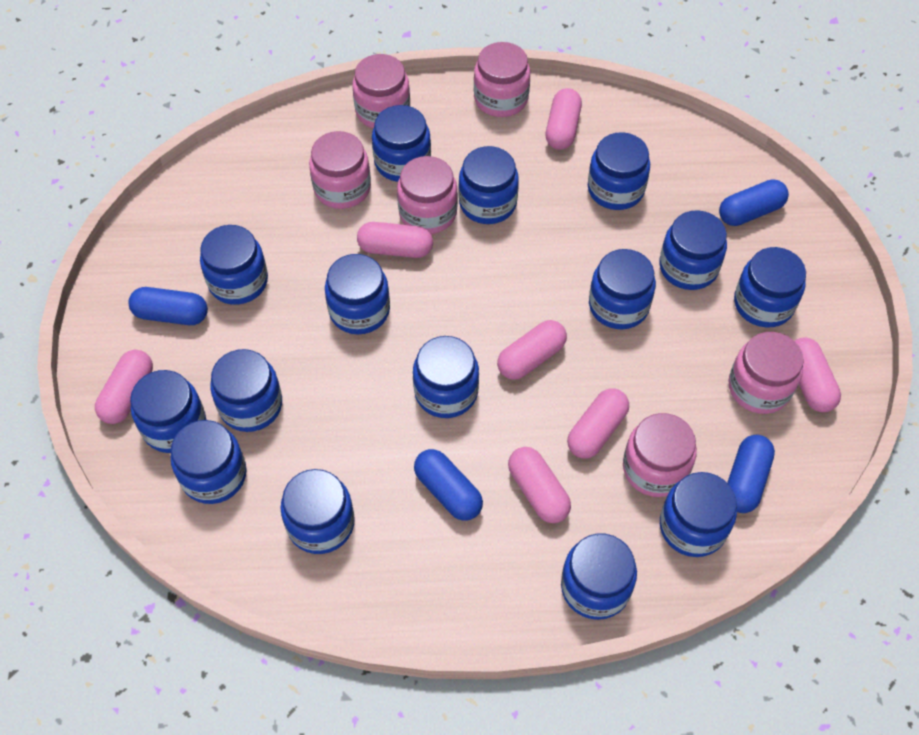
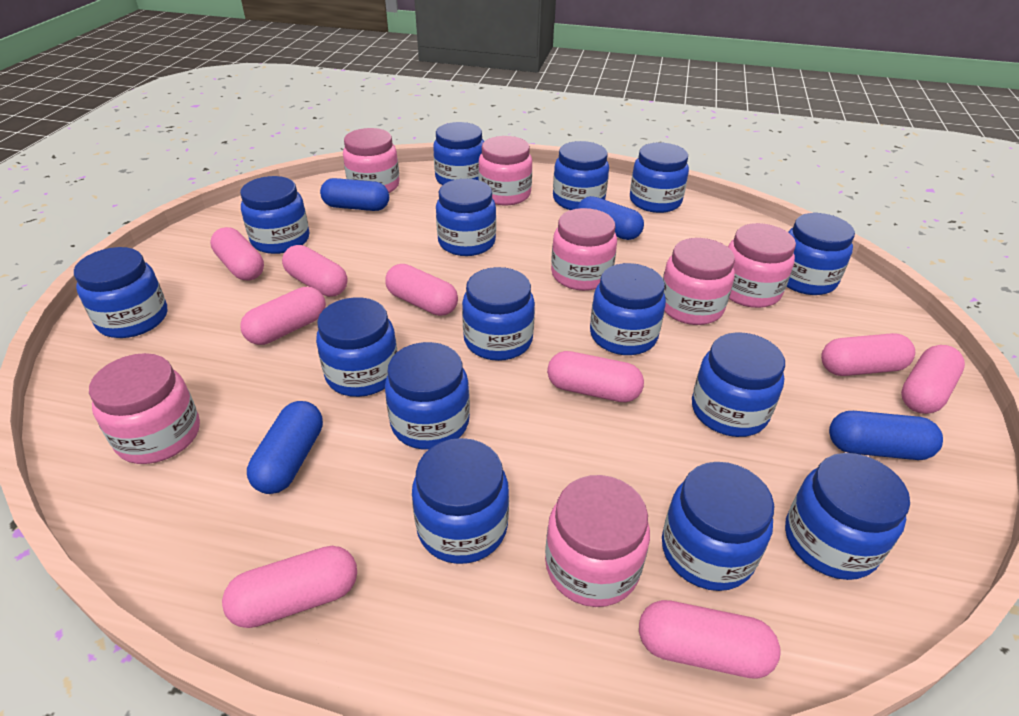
pink capsule: 7 -> 9
pink jar: 6 -> 7

